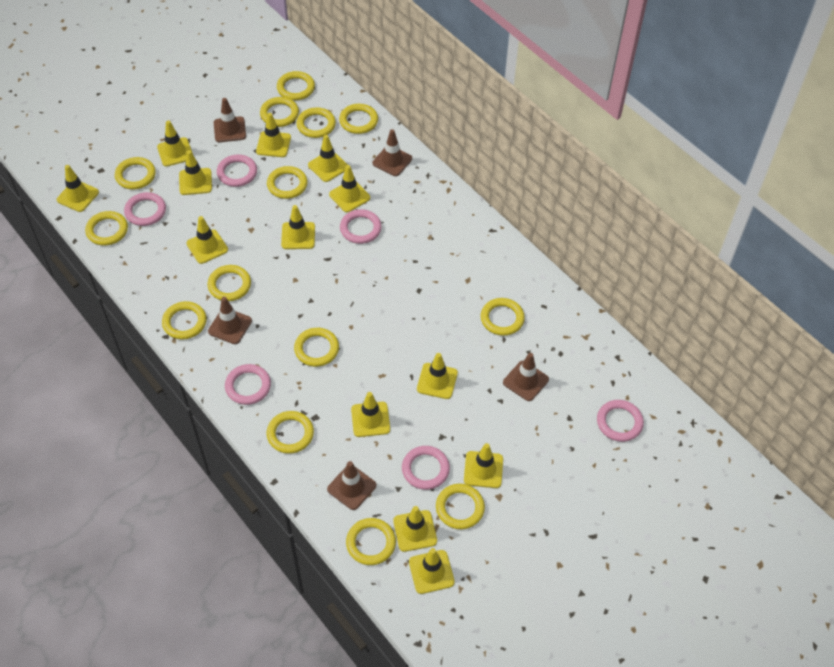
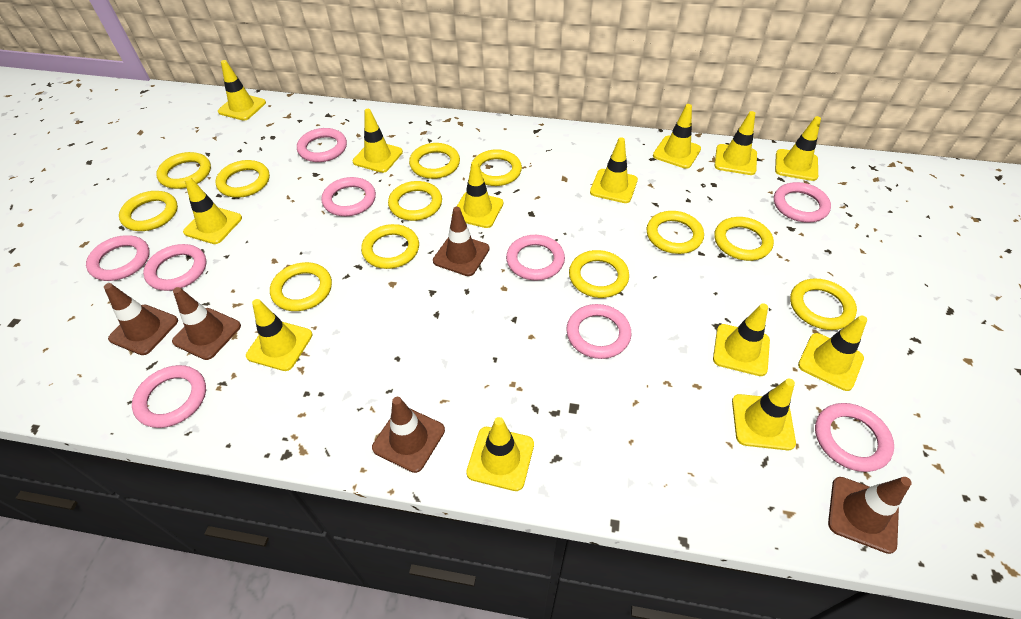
pink ring: 6 -> 9
yellow ring: 14 -> 12

